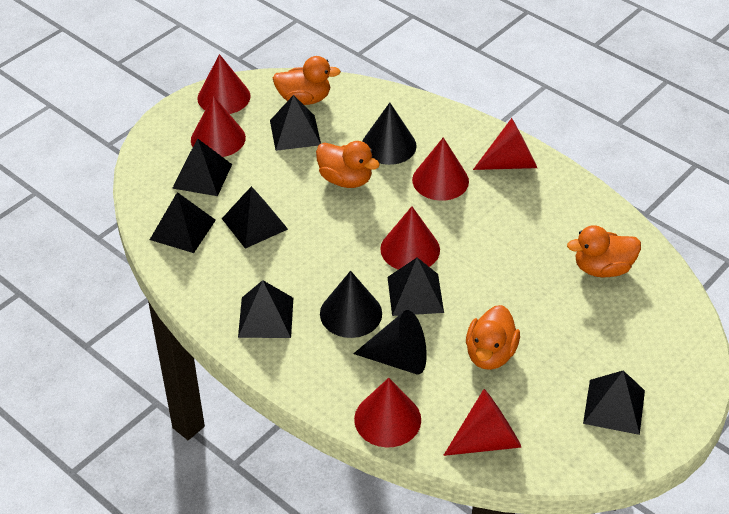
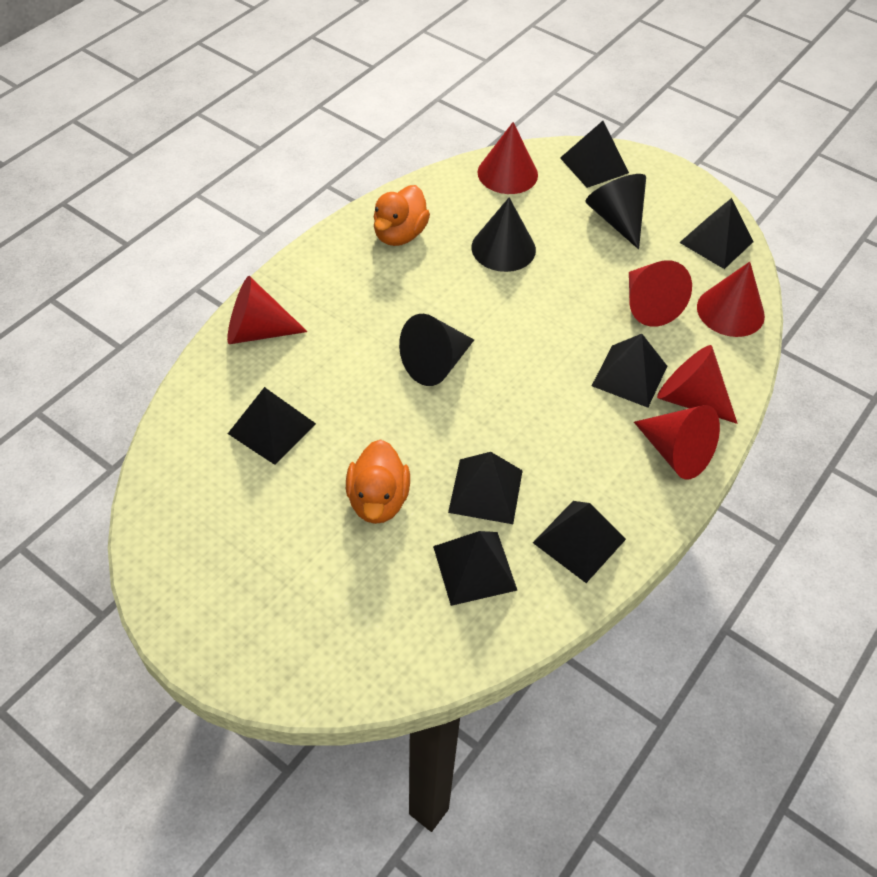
orange duck: 4 -> 2
red cone: 7 -> 6

